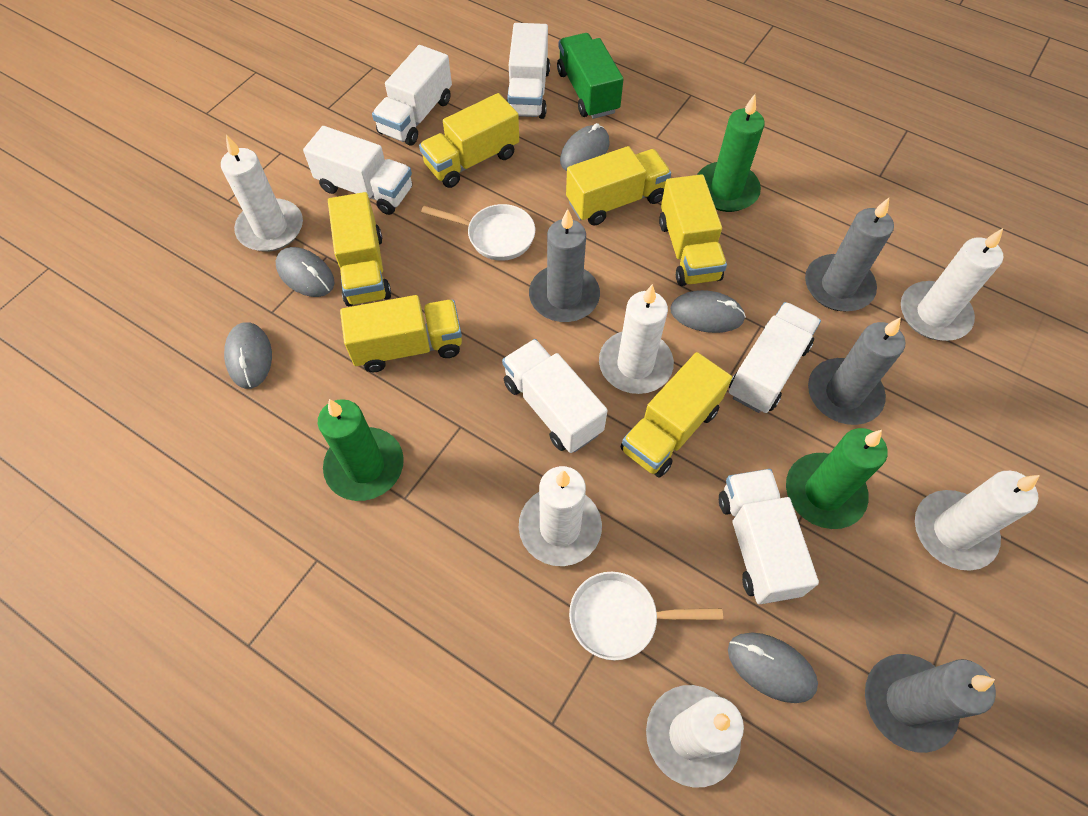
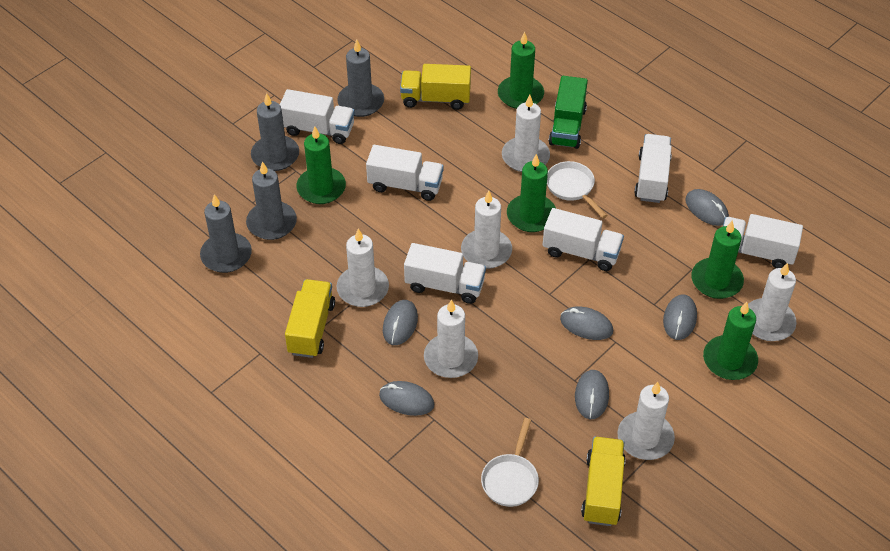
green candle: 3 -> 5
grey mouse: 5 -> 6
yellow truck: 6 -> 3

